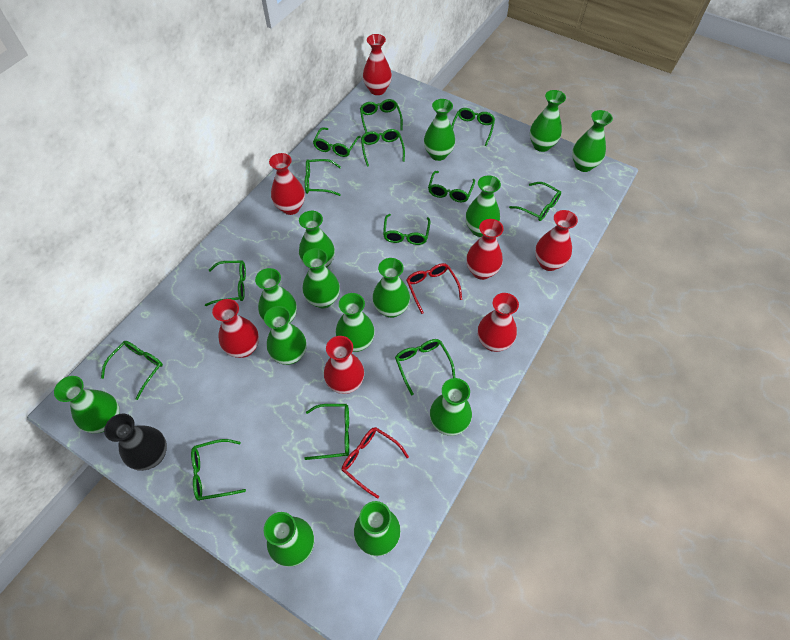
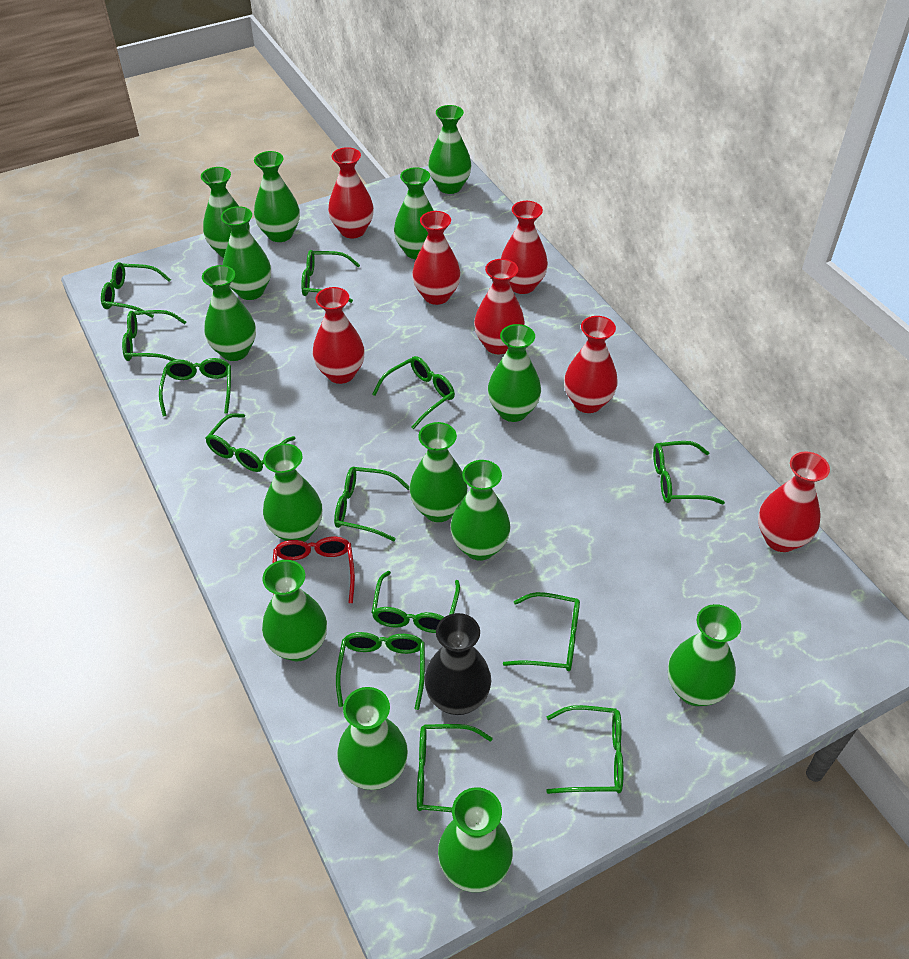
red glasses: 2 -> 1

